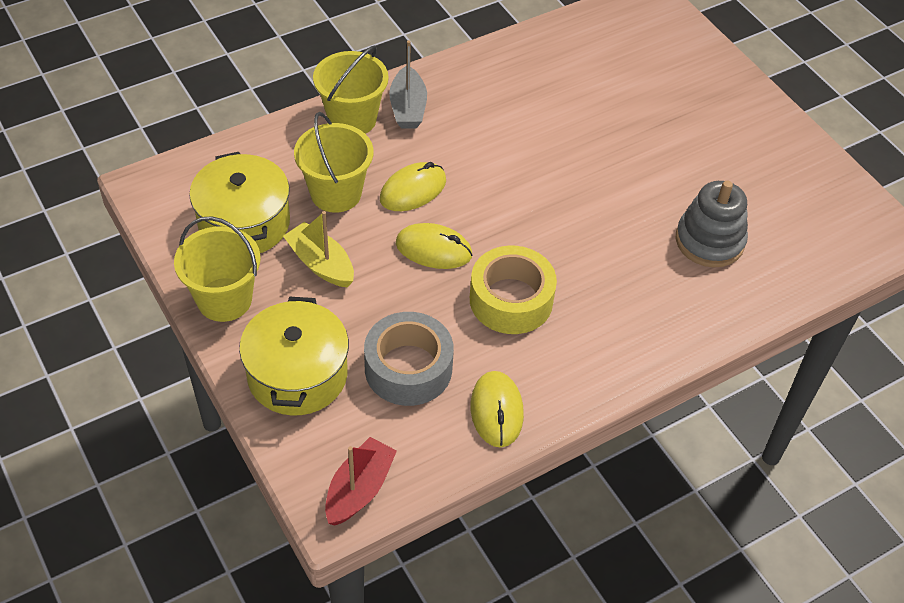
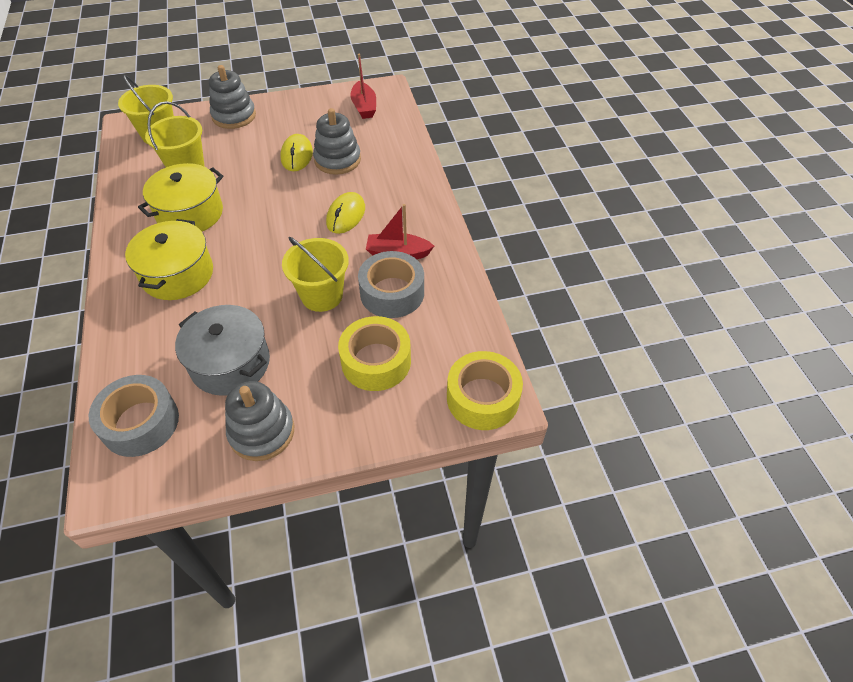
grey boat: 1 -> 0
grey pot: 0 -> 1
grey stacking toy: 1 -> 3
grey tape: 1 -> 2
red boat: 1 -> 2
yellow boat: 1 -> 0
yellow mouse: 3 -> 2
yellow tape: 1 -> 2

